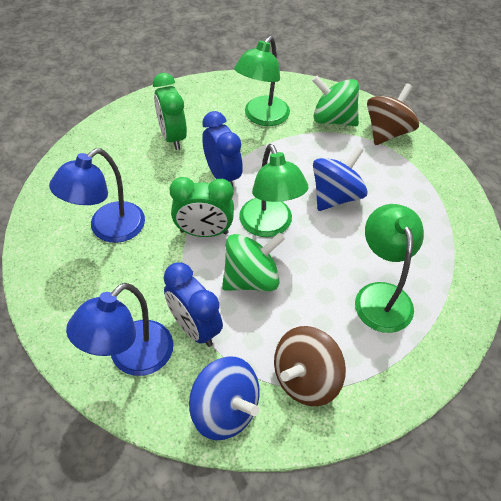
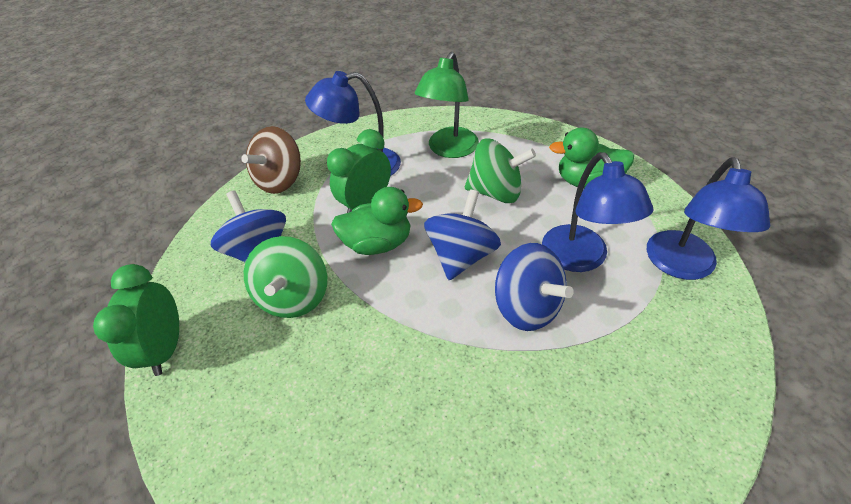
blue clock: 2 -> 0
blue lamp: 2 -> 3
blue spinning top: 2 -> 3
brown spinning top: 2 -> 1
green duck: 0 -> 2
green lamp: 3 -> 1

